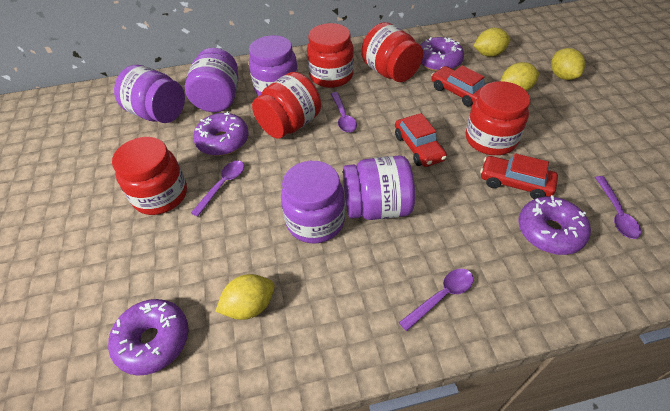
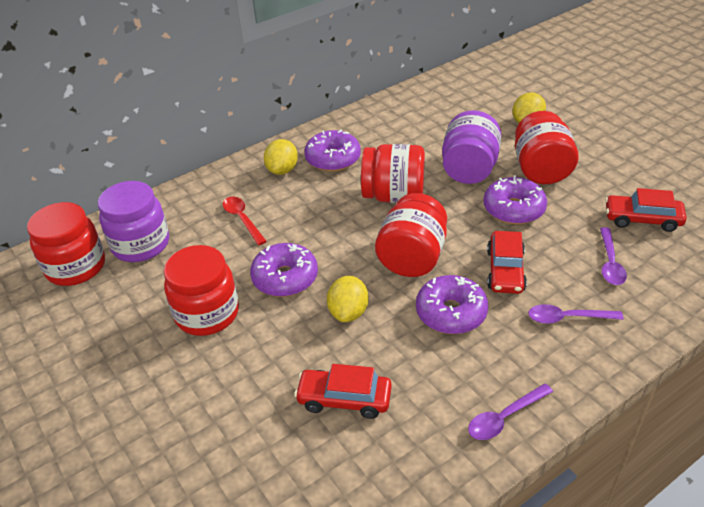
purple jar: 5 -> 2
purple spoon: 4 -> 3
red spoon: 0 -> 1
yellow lemon: 4 -> 3

